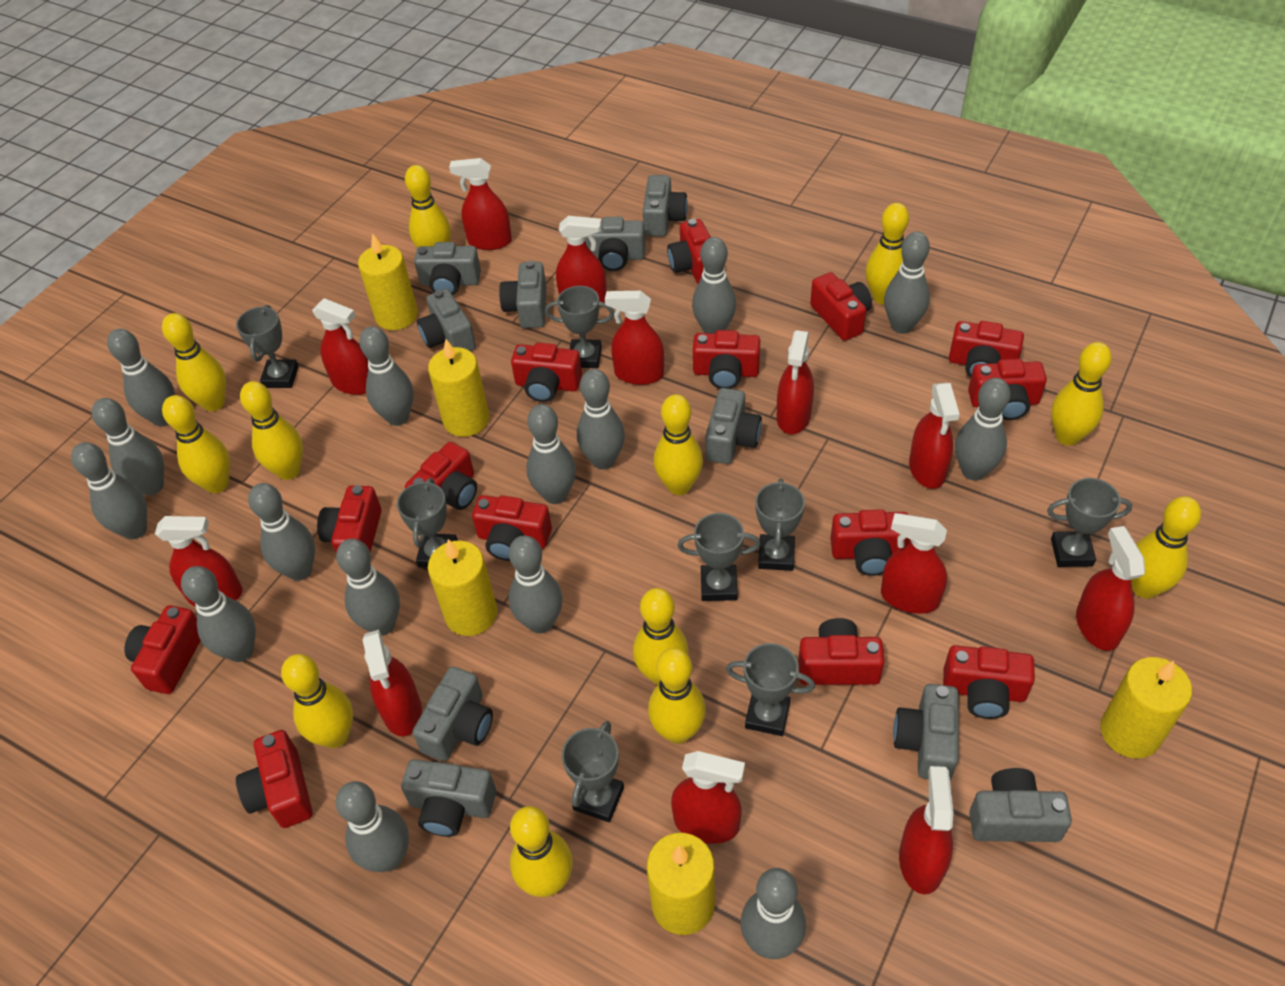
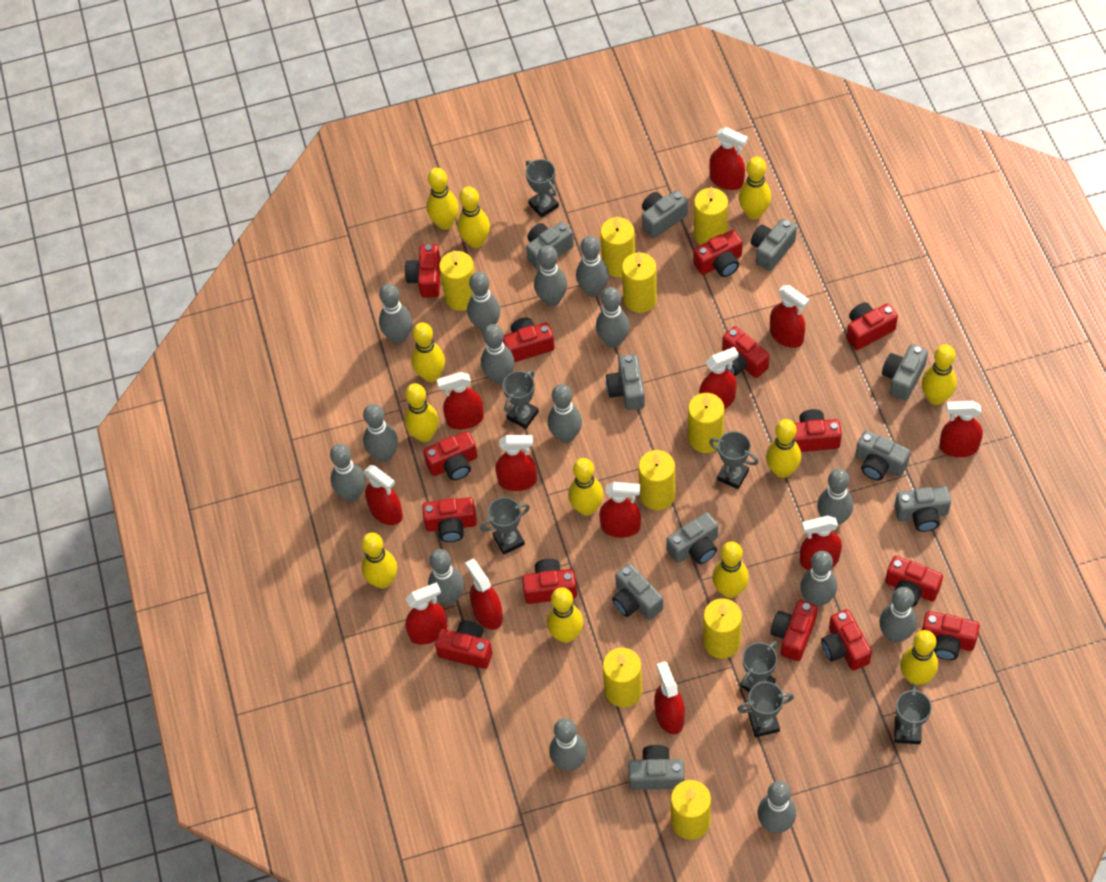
grey trophy: 8 -> 7
yellow candle: 5 -> 9

